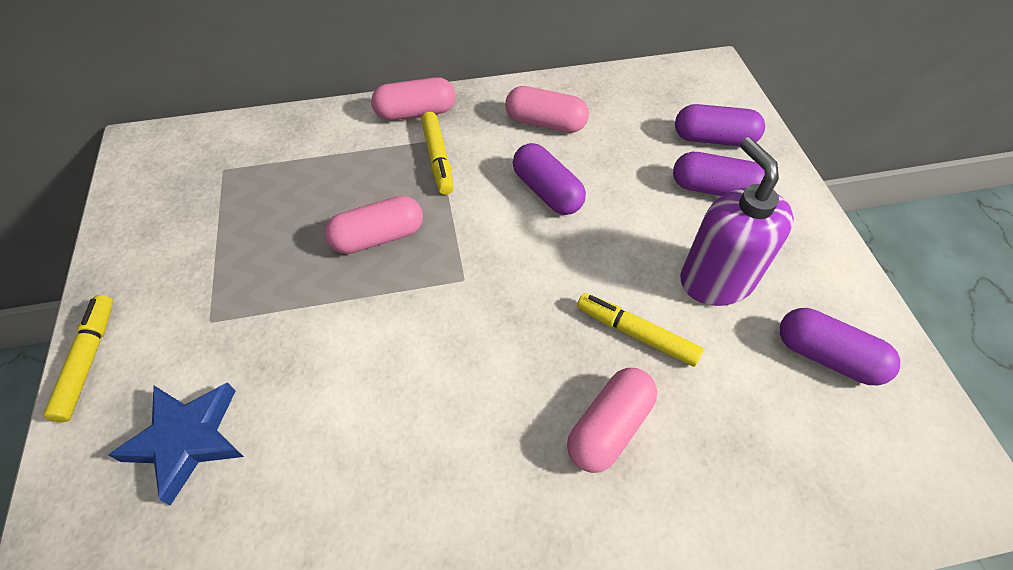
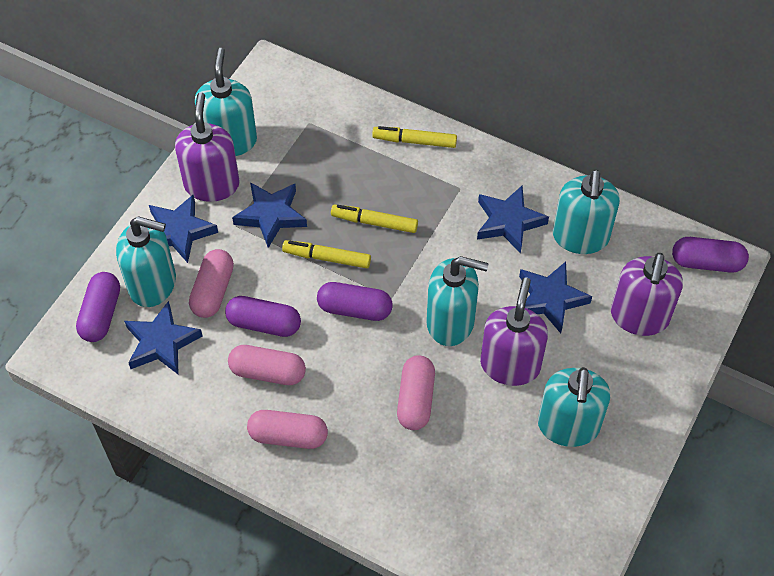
blue star: 1 -> 5
purple soap dispenser: 1 -> 3
turquoise soap dispenser: 0 -> 5

